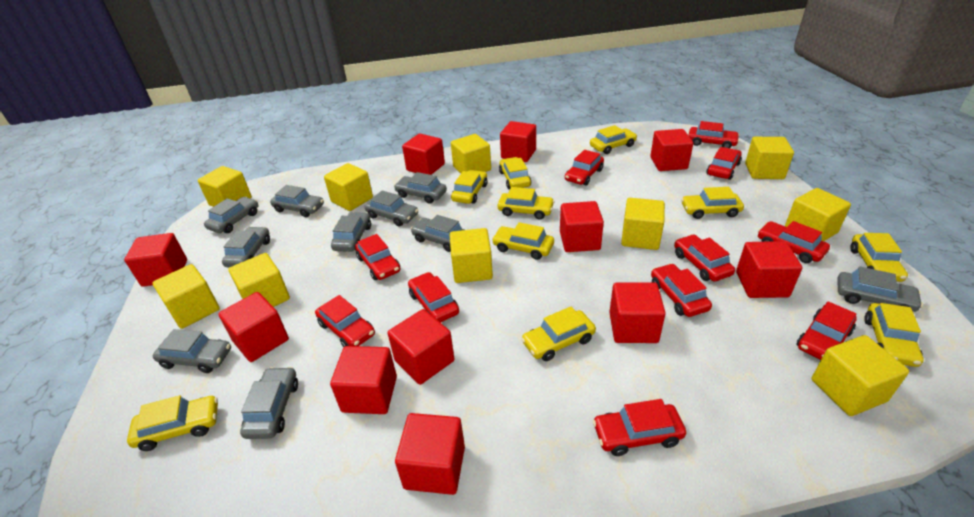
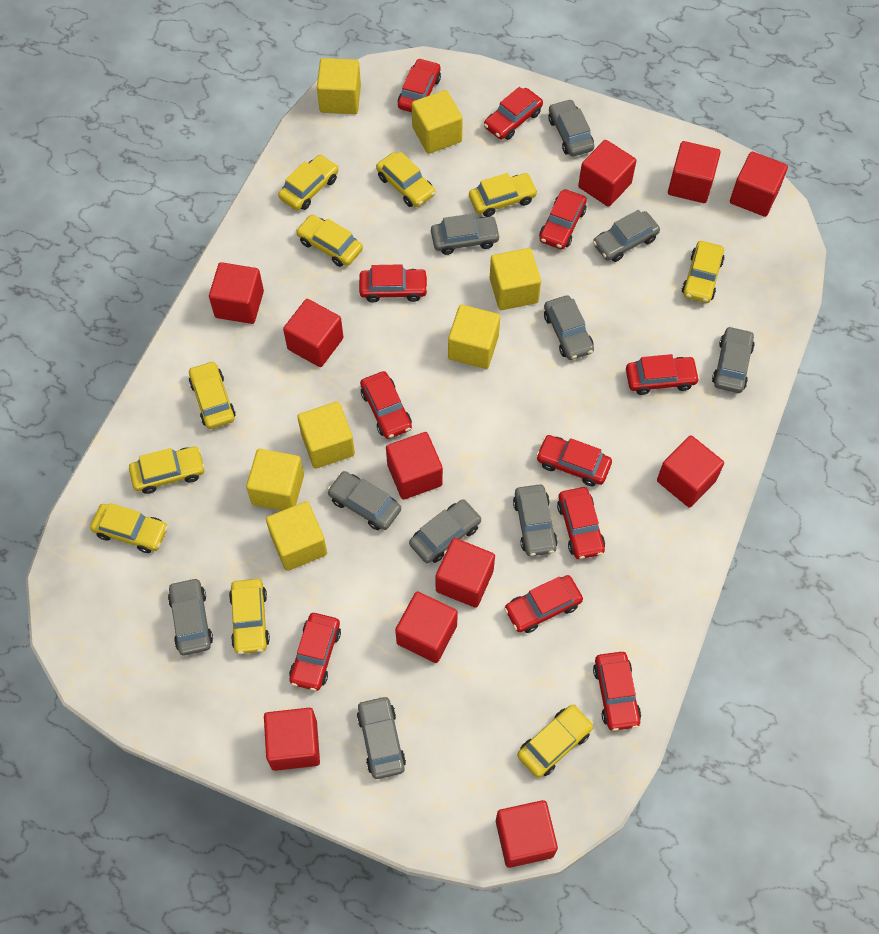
yellow cube: 10 -> 7

